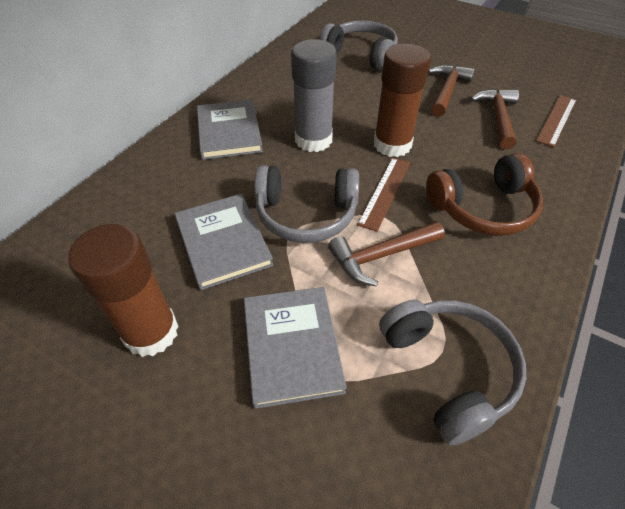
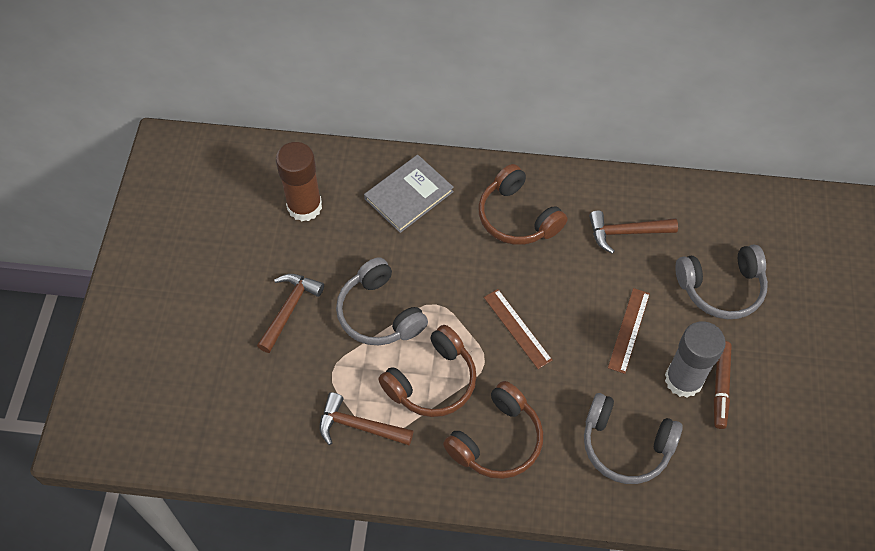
brown glue stick: 2 -> 1
brown headphones: 1 -> 3
brown marker: 0 -> 1
grey book: 3 -> 1

